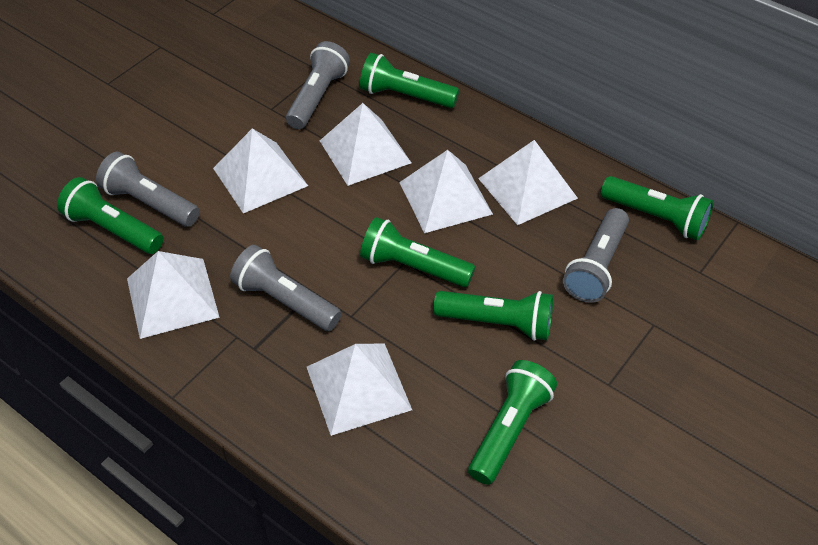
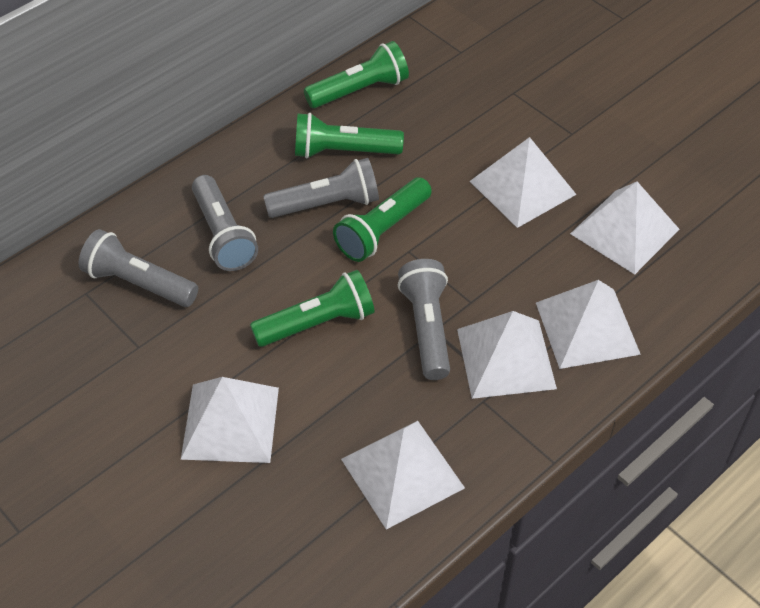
green flashlight: 6 -> 4

